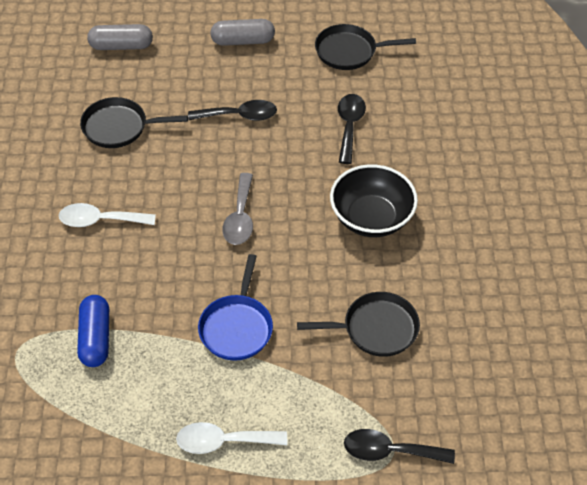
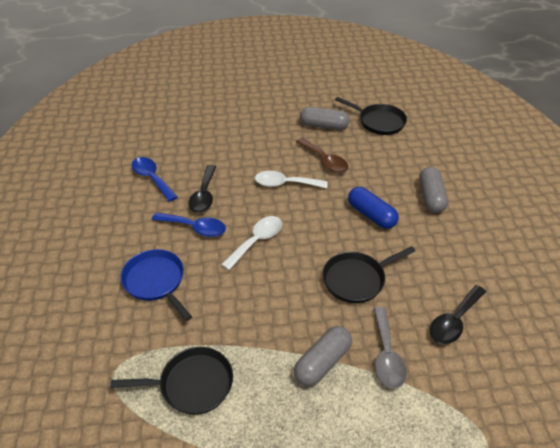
black bowl: 1 -> 0
black spoon: 3 -> 2
blue spoon: 0 -> 2
brown spoon: 0 -> 1
grey capsule: 2 -> 3

